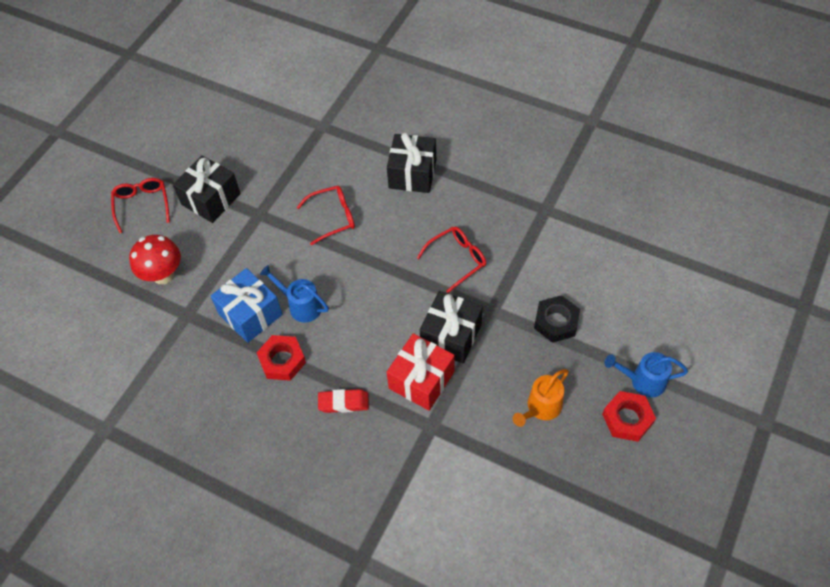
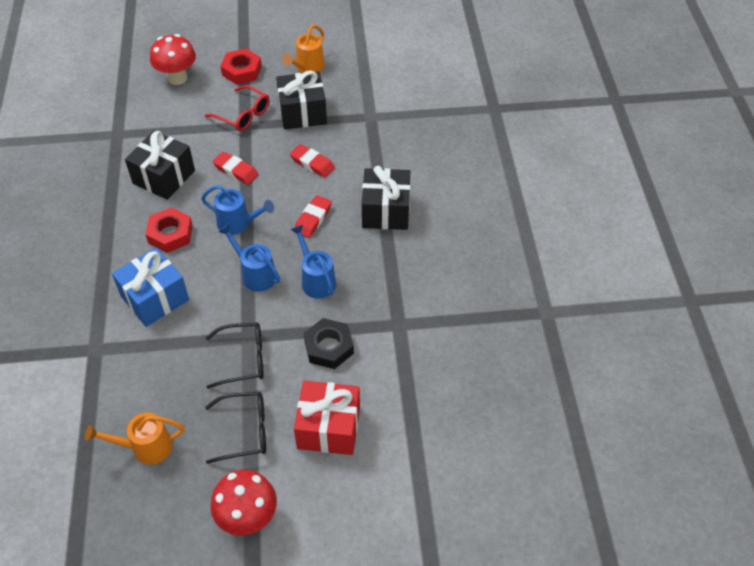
black glasses: 0 -> 2
blue watering can: 2 -> 3
orange watering can: 1 -> 2
red eraser: 1 -> 3
red glasses: 3 -> 1
red mushroom: 1 -> 2

